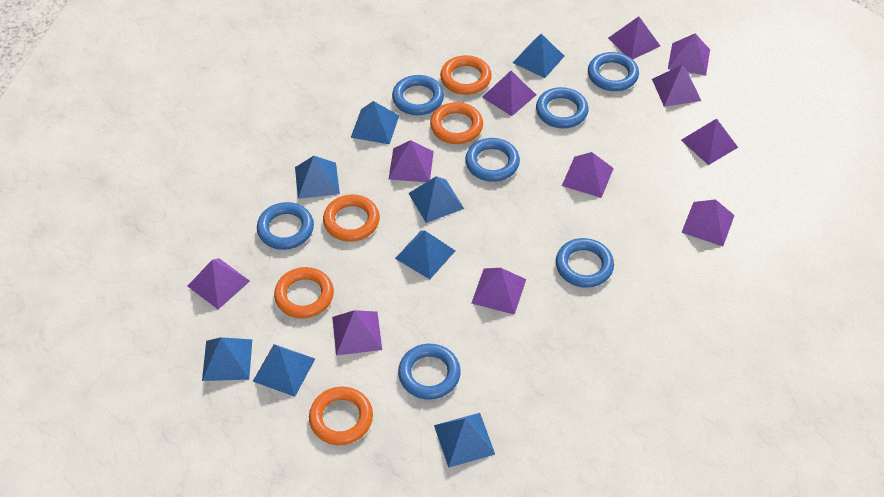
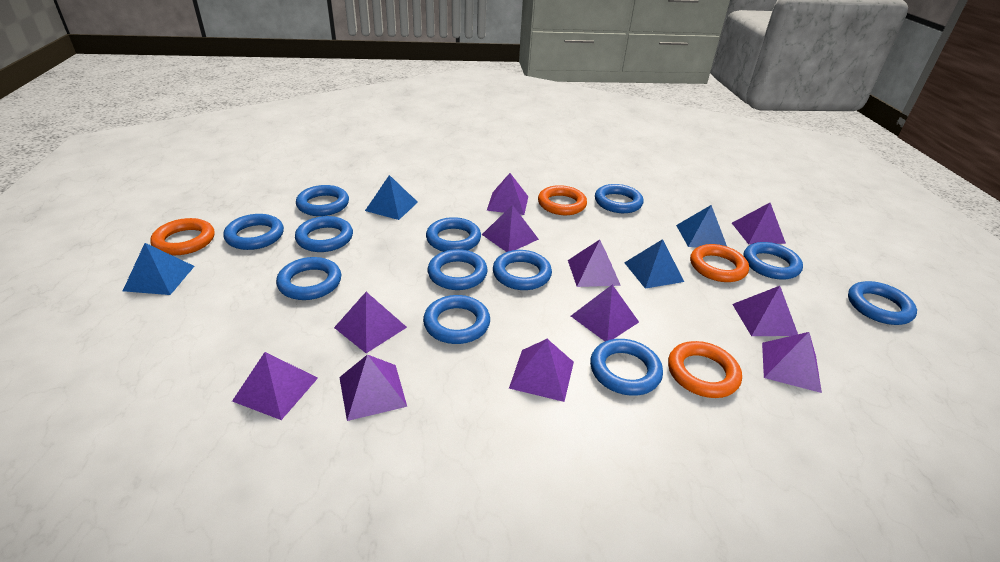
blue pyramid: 8 -> 4
blue ring: 7 -> 12
orange ring: 5 -> 4

